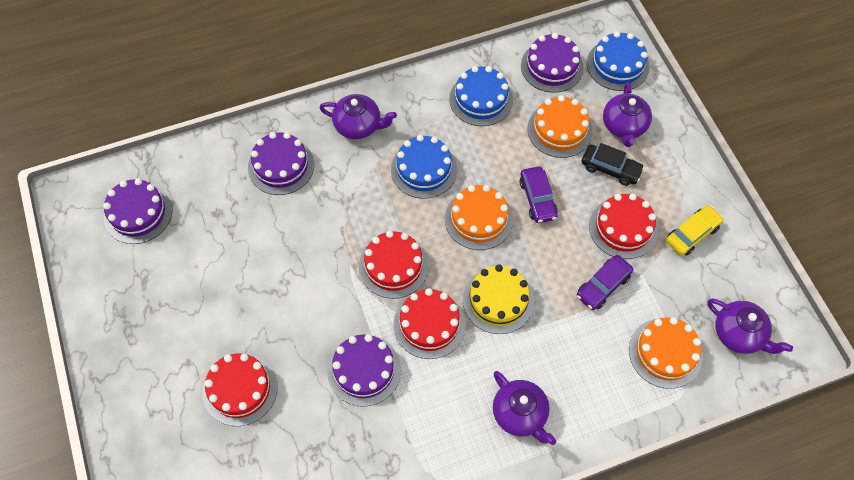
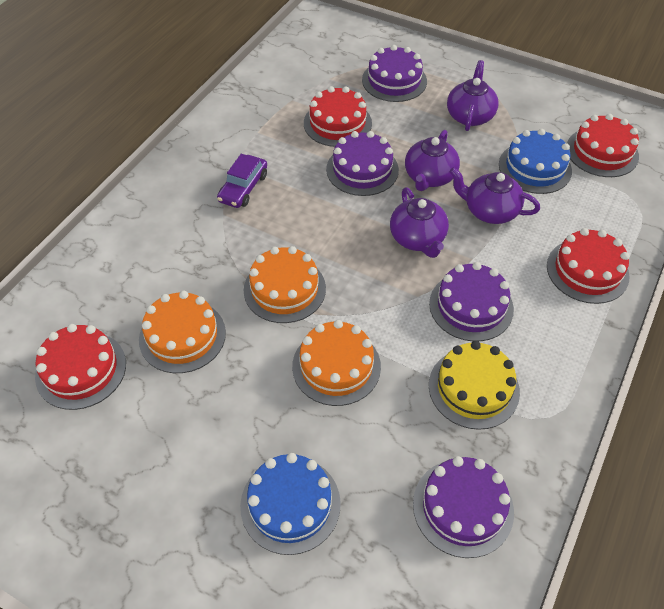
black car: 1 -> 0
blue cake: 3 -> 2
purple car: 2 -> 1
yellow car: 1 -> 0

